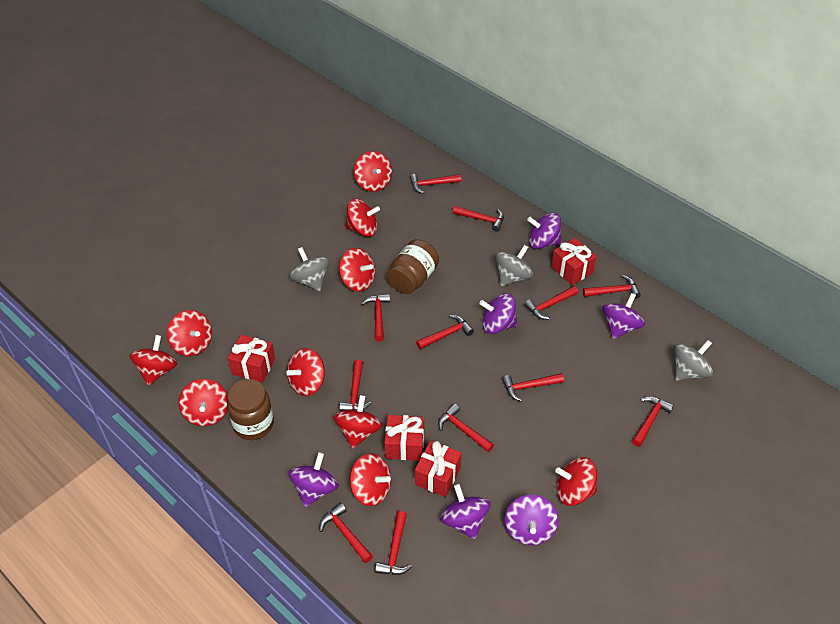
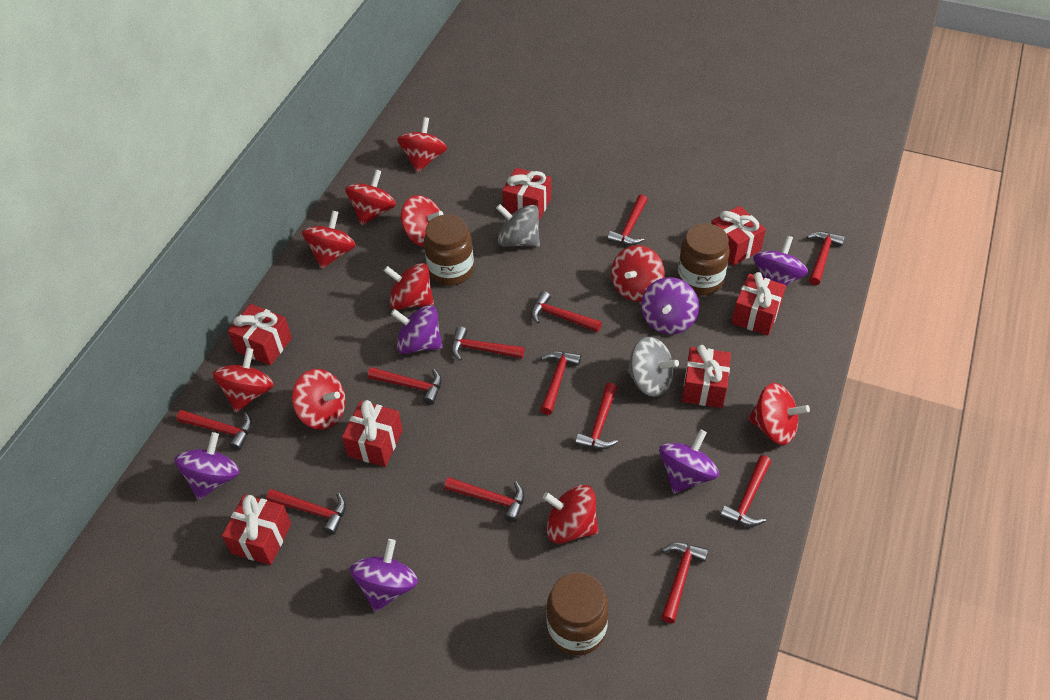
brown jar: 2 -> 3
grey spinning top: 3 -> 2
red gift: 4 -> 7

